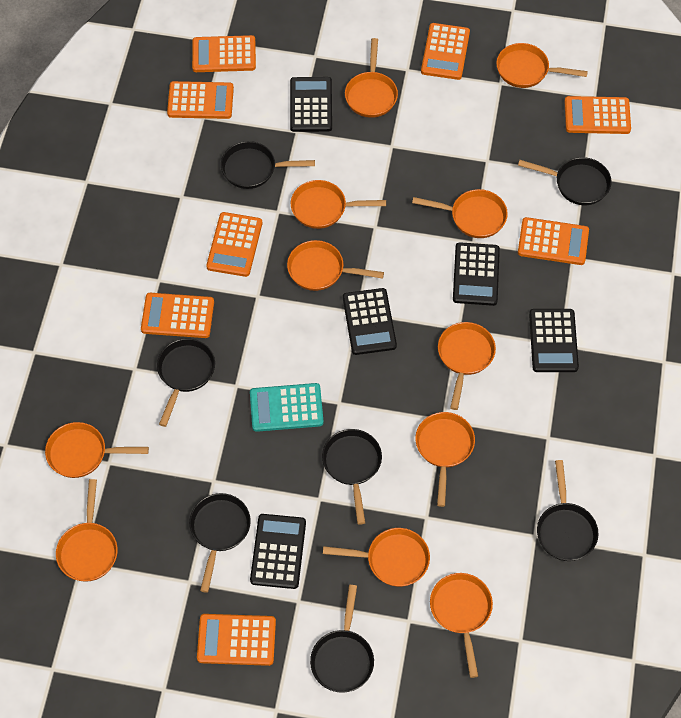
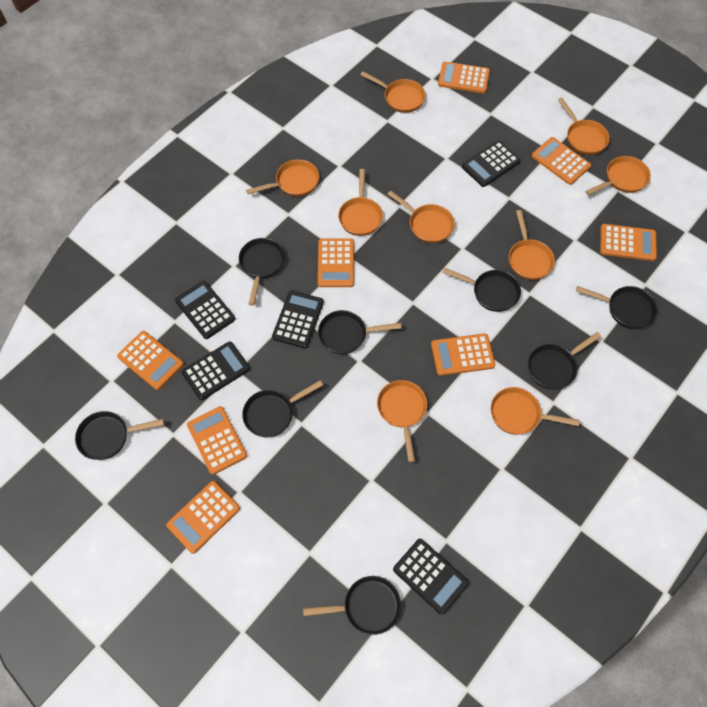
black pan: 7 -> 8
orange pan: 11 -> 9
turquoise calculator: 1 -> 0

